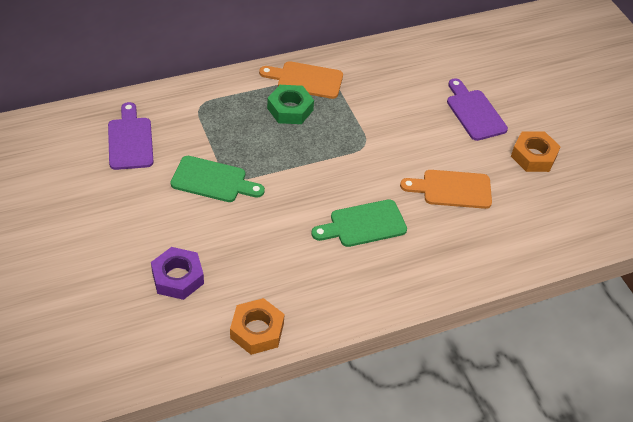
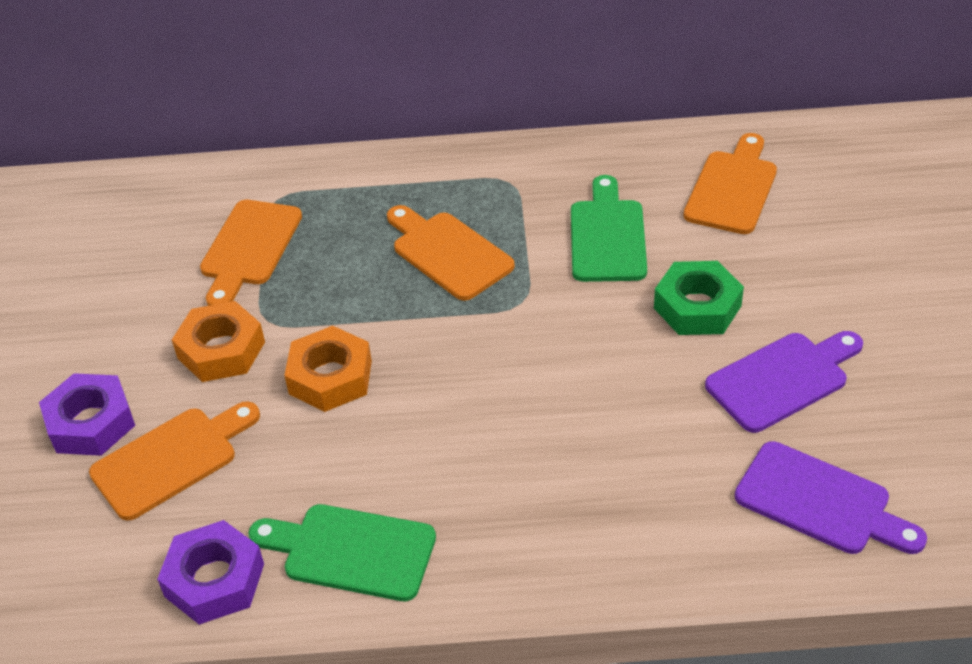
orange cutting board: 2 -> 4
purple nut: 1 -> 2

